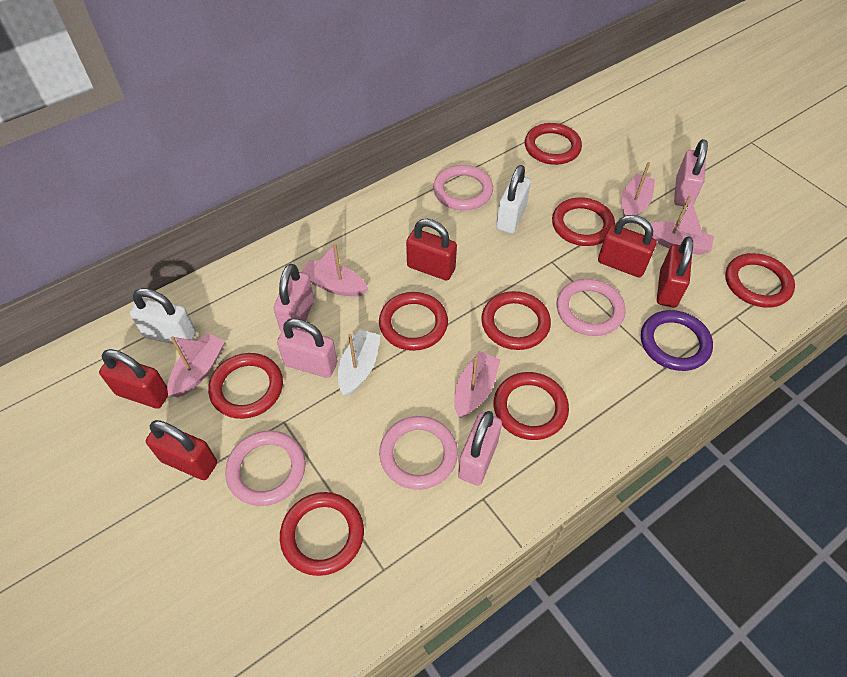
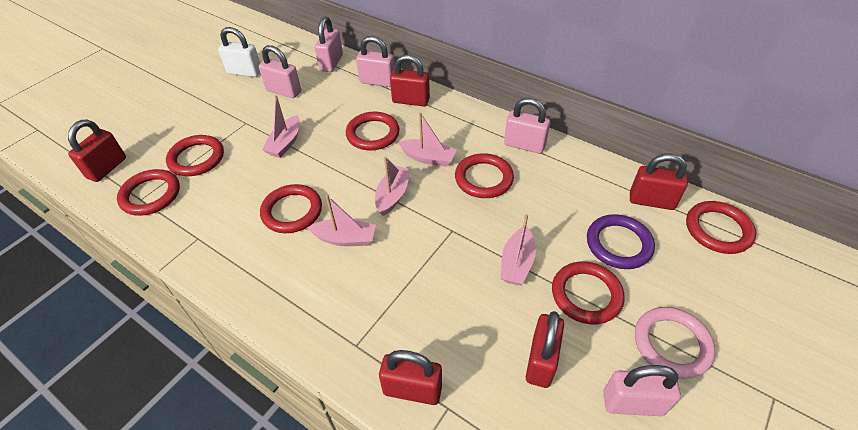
pink padlock: 4 -> 5
pink ring: 4 -> 1
red ring: 8 -> 7
white boat: 1 -> 0
white padlock: 2 -> 1

